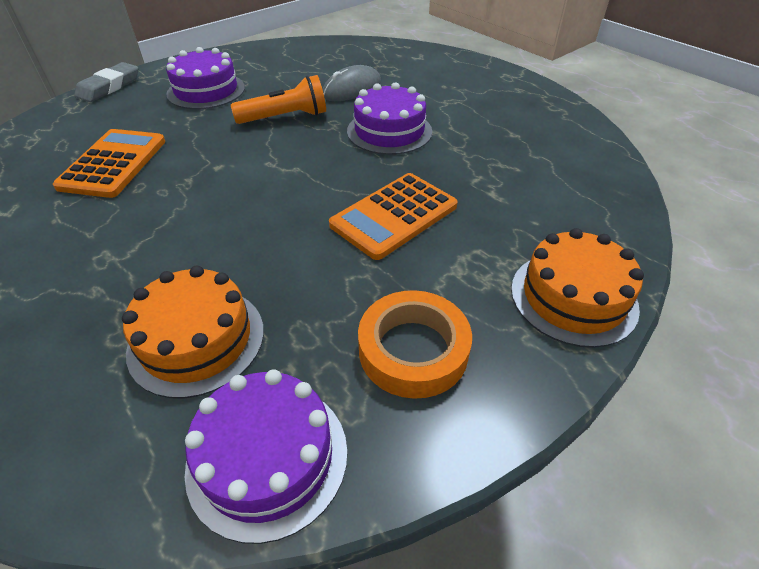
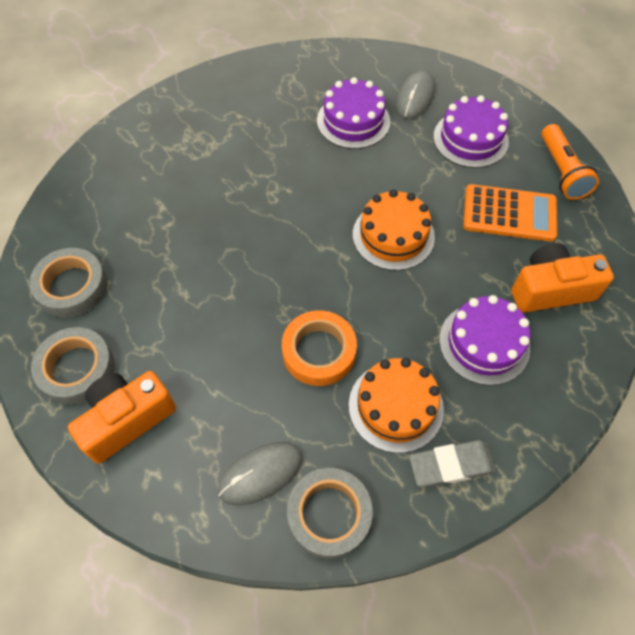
grey mouse: 1 -> 2
grey tape: 0 -> 3
orange calculator: 2 -> 1
orange camera: 0 -> 2

